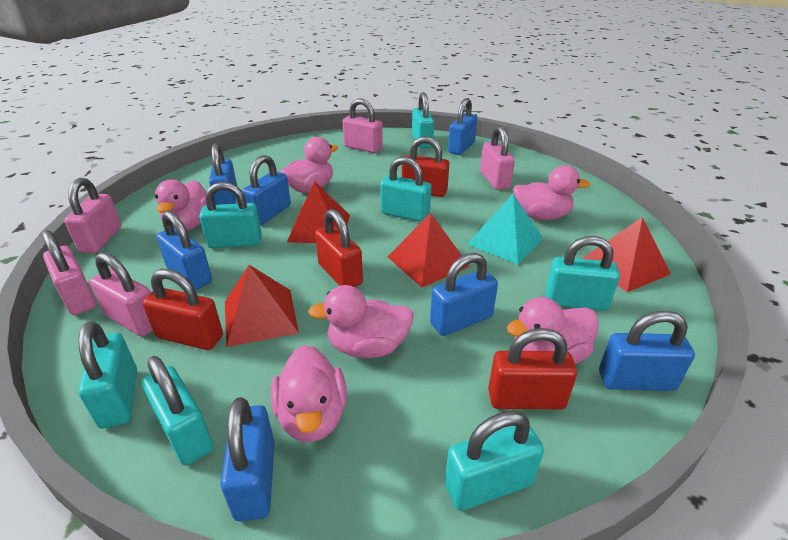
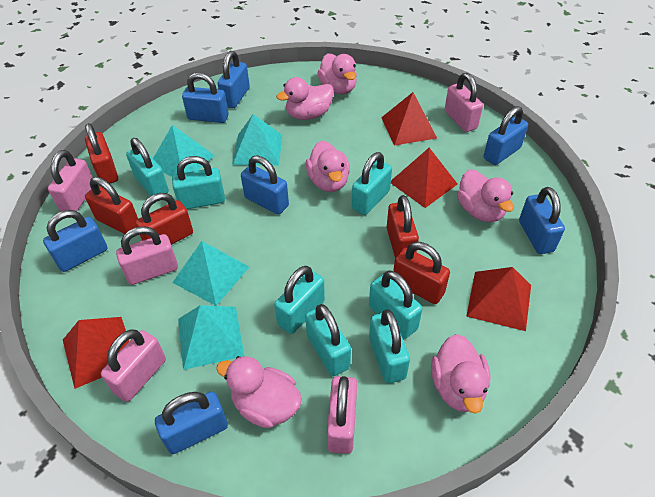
red padlock: 4 -> 5
turquoise pyramid: 1 -> 4

